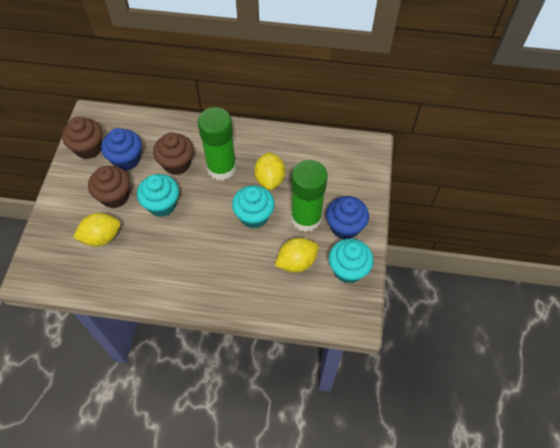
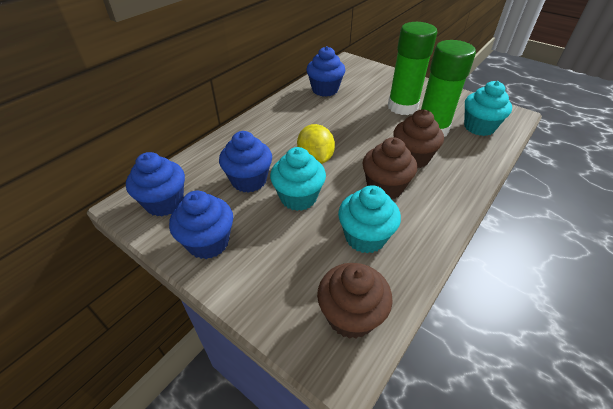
blue cupcake: 2 -> 4
yellow lemon: 3 -> 1

